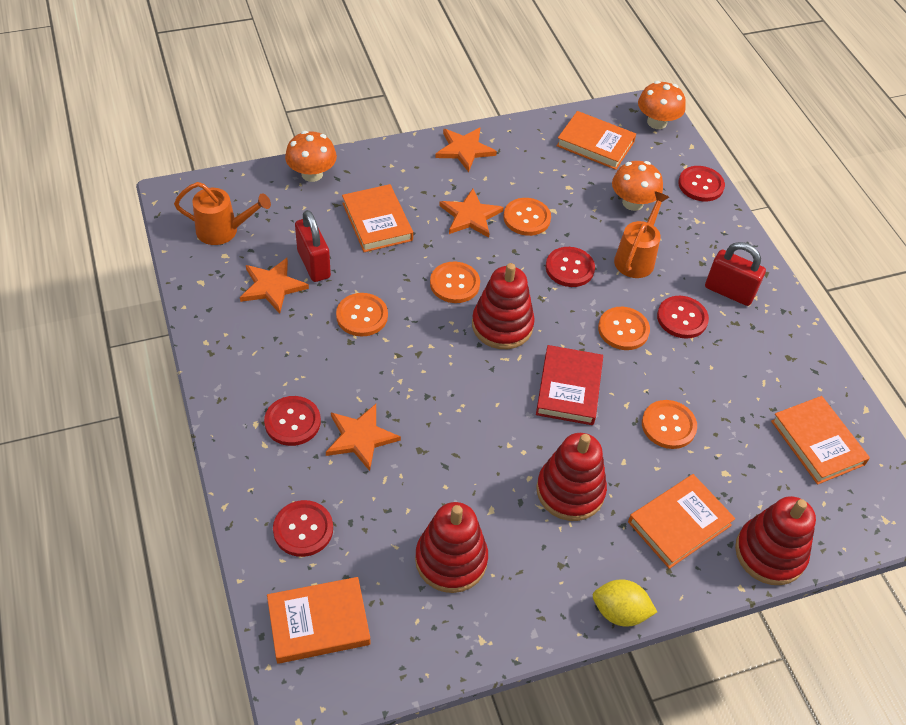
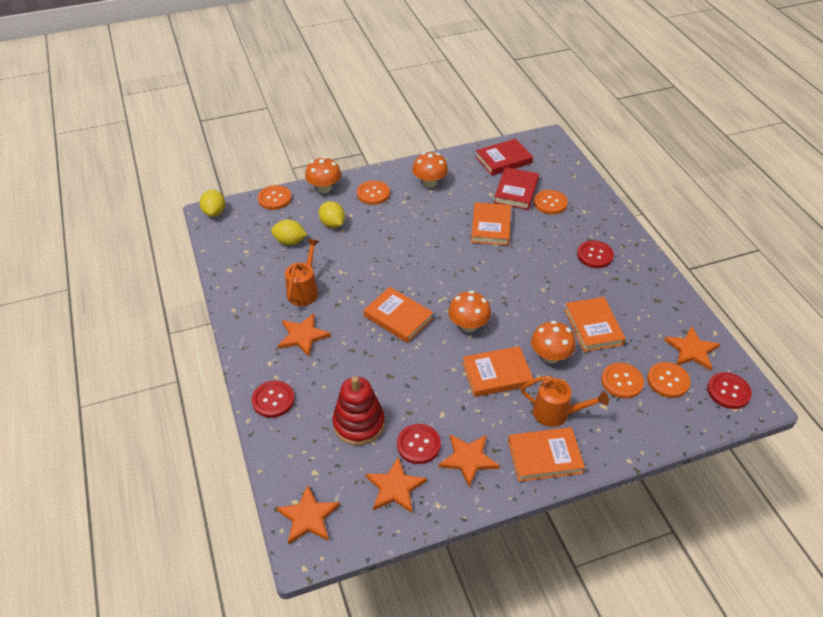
orange mushroom: 3 -> 4
orange star: 4 -> 5
red book: 1 -> 2
red button: 5 -> 4
red padlock: 2 -> 0
red stacking toy: 4 -> 1
yellow lemon: 1 -> 3

